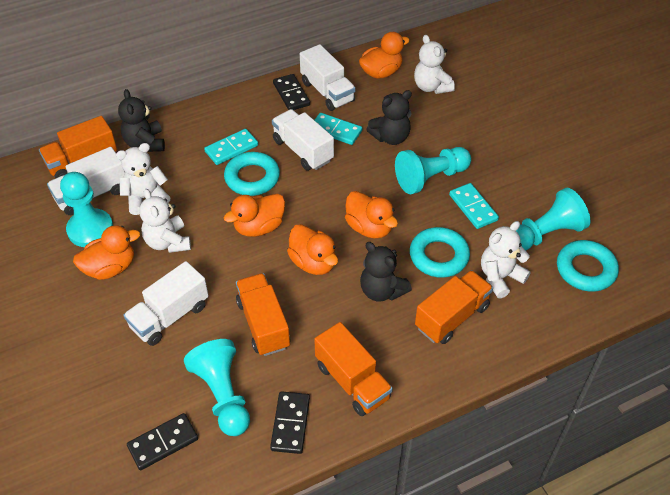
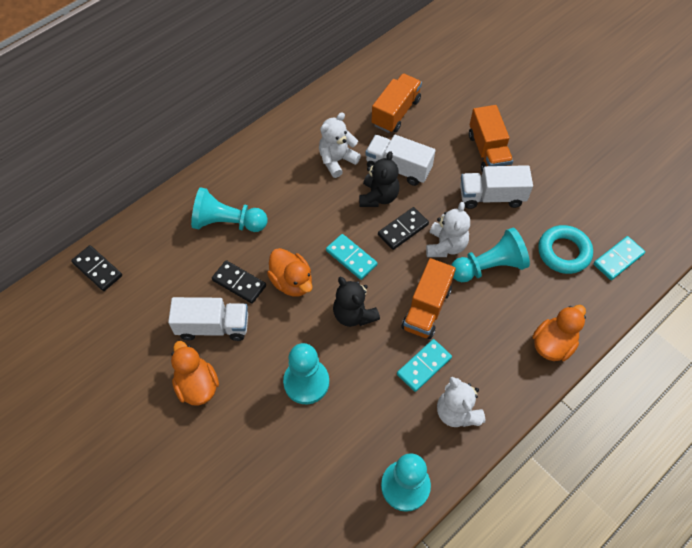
black teddy bear: 3 -> 2
orange duck: 5 -> 3
orange truck: 4 -> 3
turquoise ring: 3 -> 1
white teddy bear: 4 -> 3
white truck: 4 -> 3

